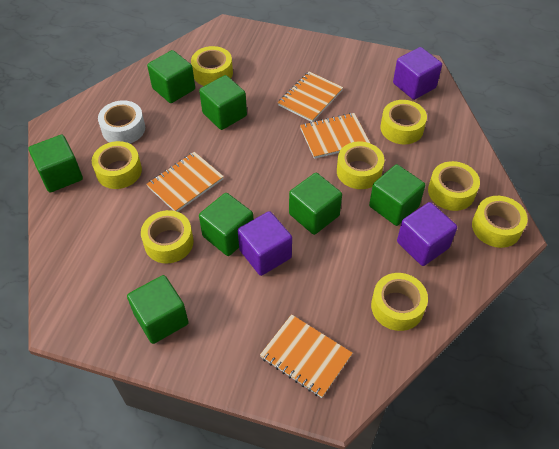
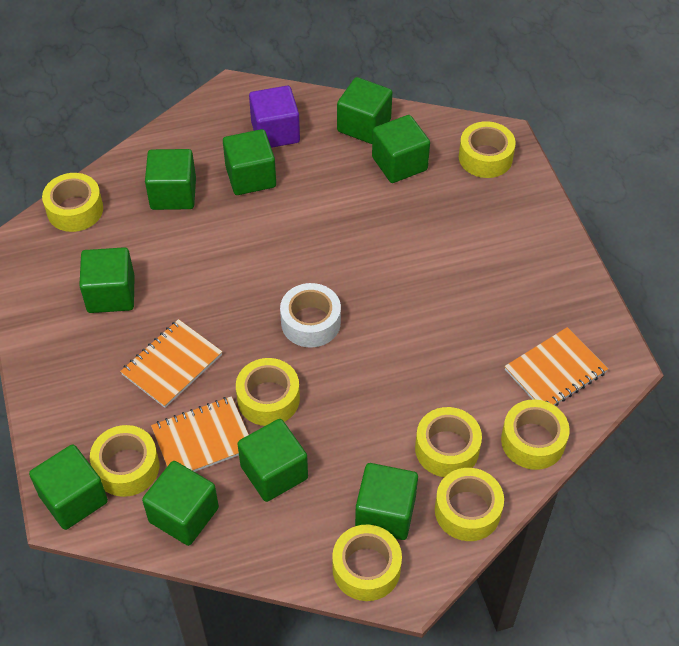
green cube: 7 -> 9
orange notebook: 4 -> 3
purple cube: 3 -> 1

